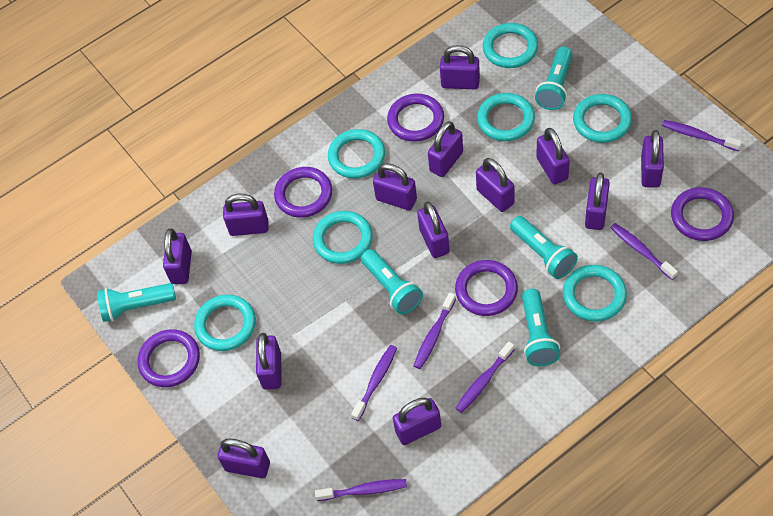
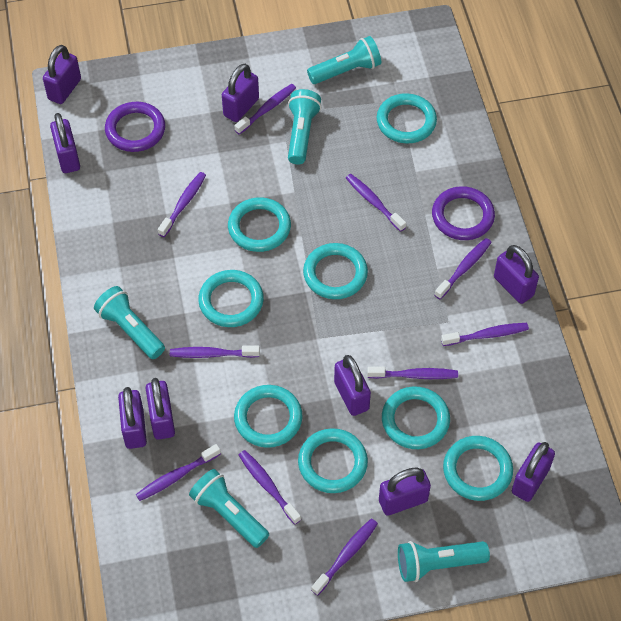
purple padlock: 13 -> 9
purple ring: 5 -> 2
purple toothbrush: 6 -> 10
turquoise ring: 7 -> 8

